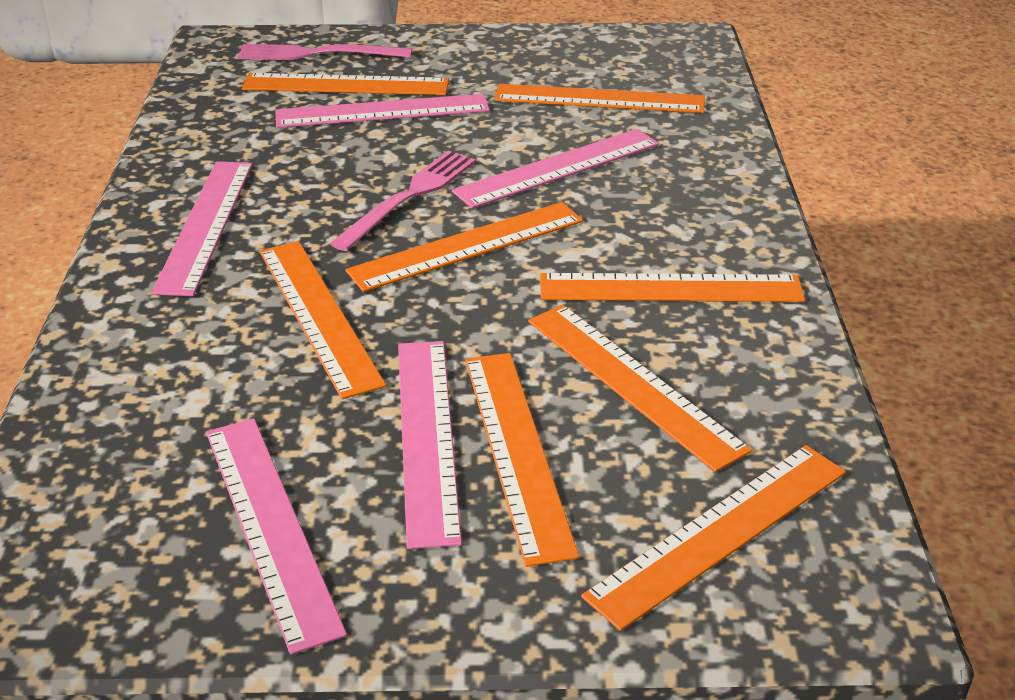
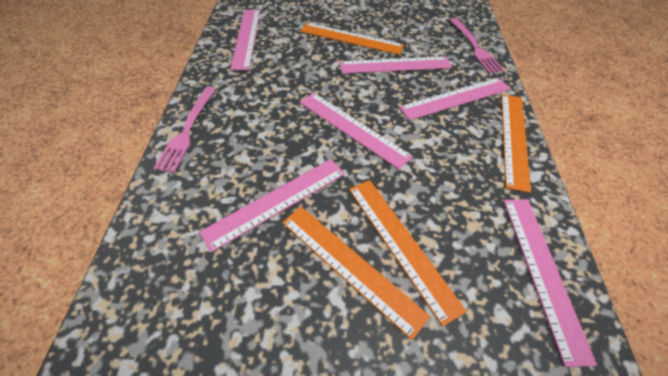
orange ruler: 8 -> 4
pink ruler: 5 -> 6

